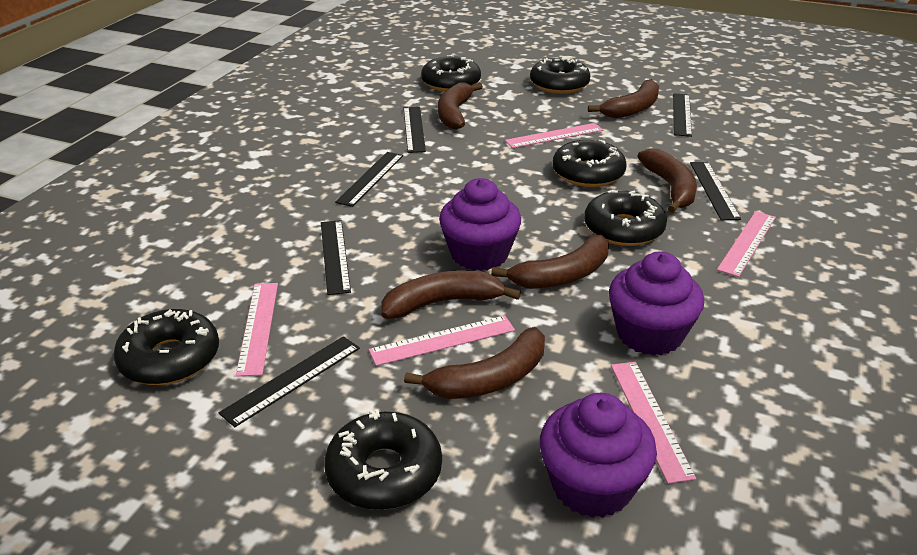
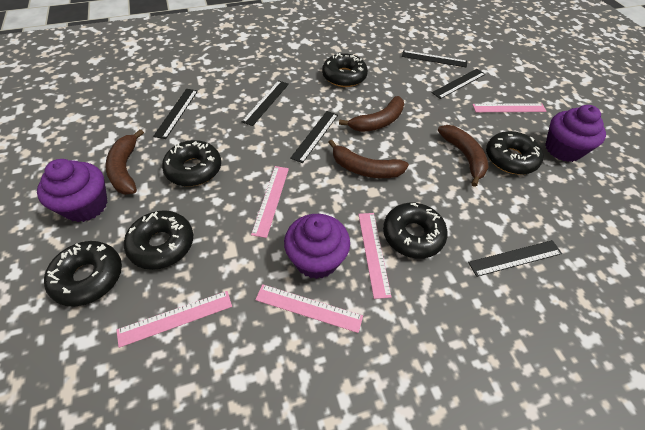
brown banana: 6 -> 4

